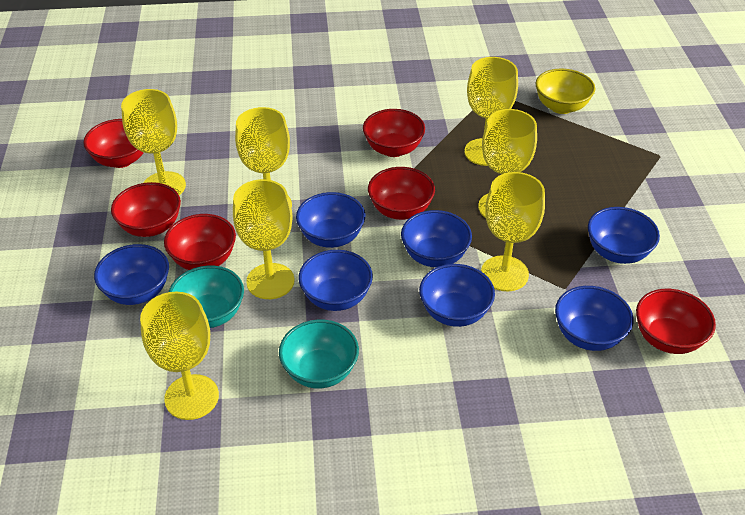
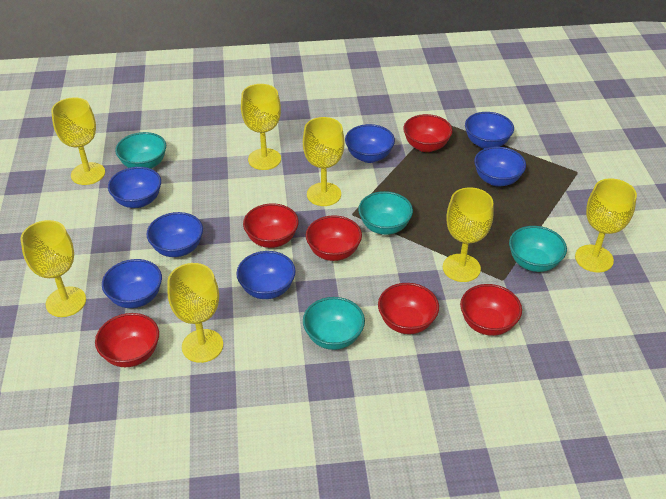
turquoise bowl: 2 -> 4
yellow bowl: 1 -> 0

